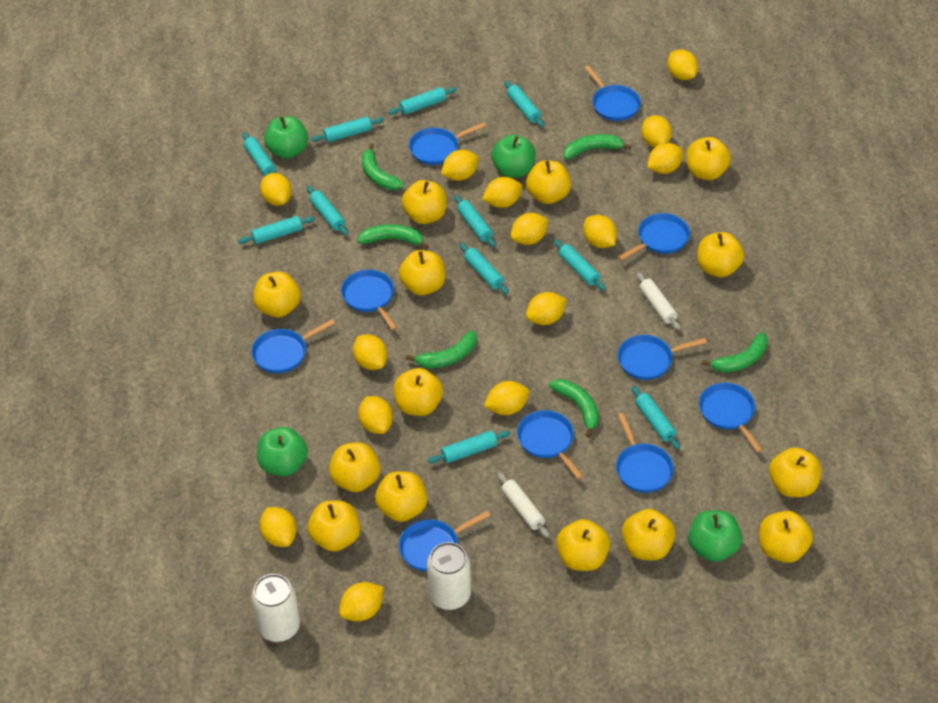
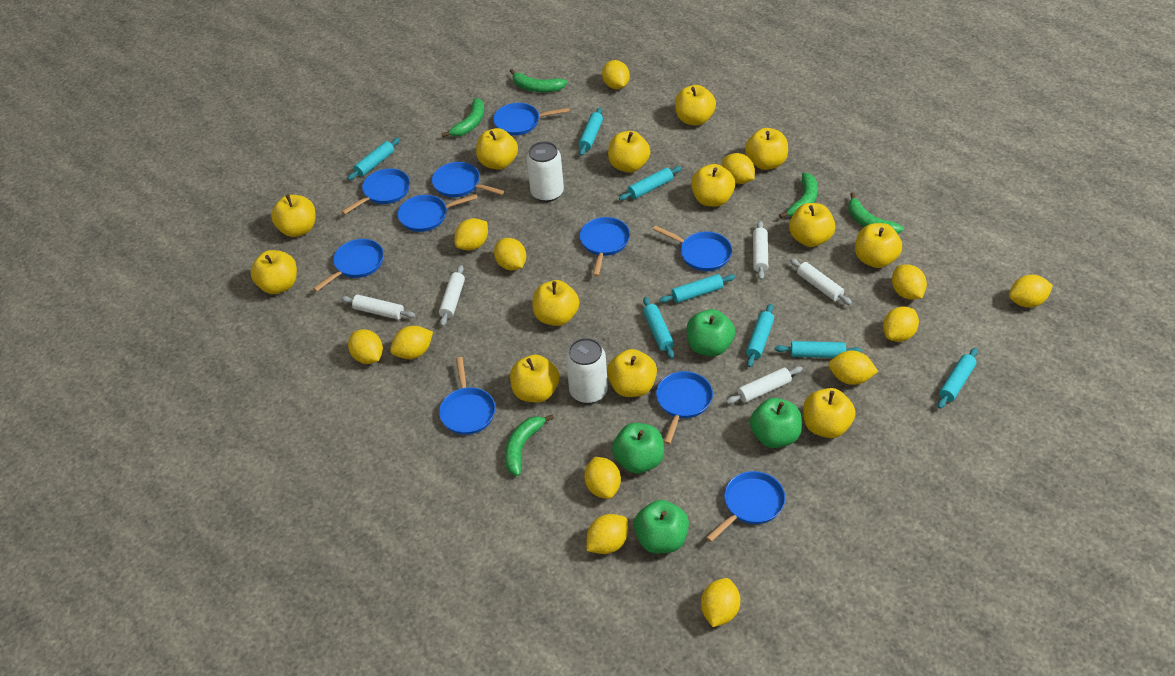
green banana: 6 -> 5
turquoise rolling pin: 11 -> 8
white rolling pin: 2 -> 5
yellow apple: 14 -> 13
yellow lemon: 14 -> 13

